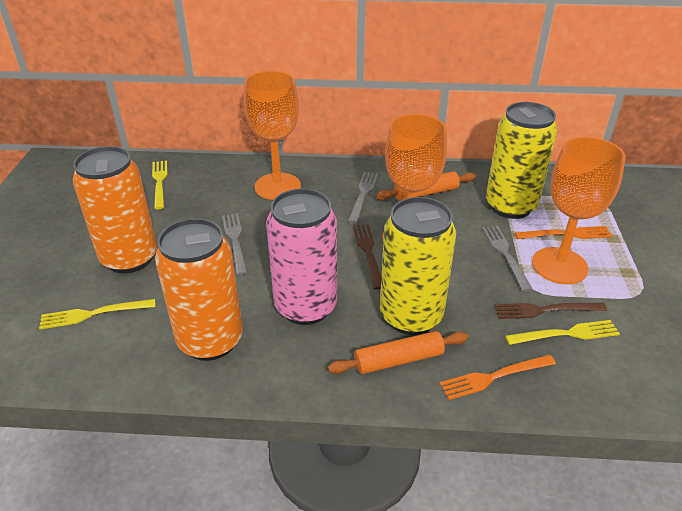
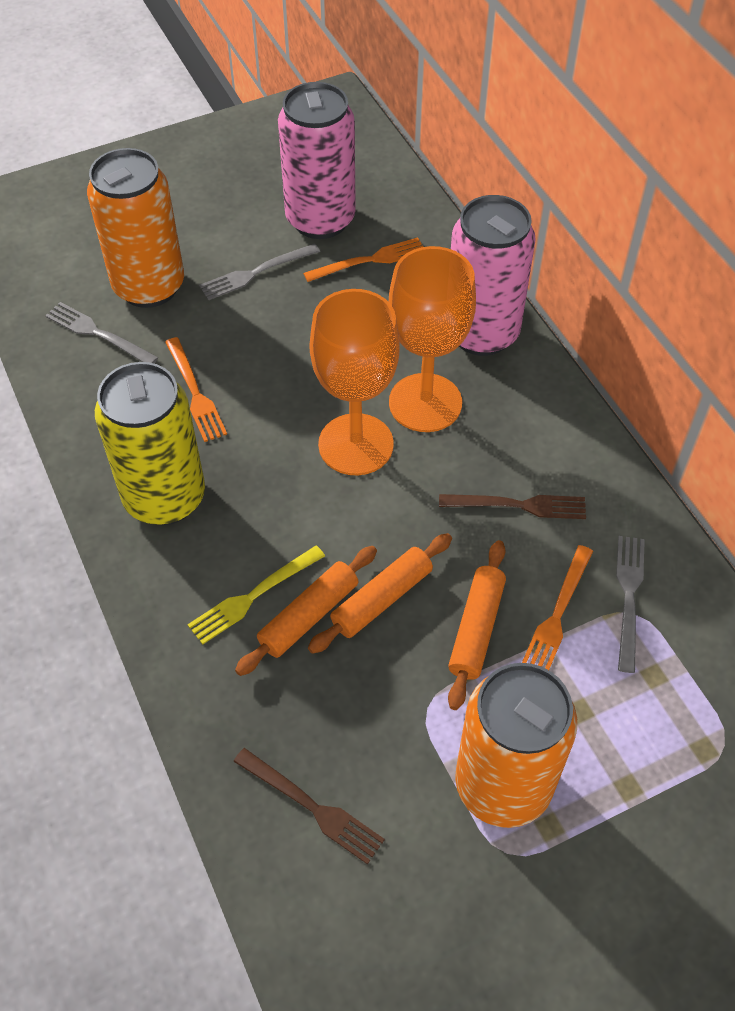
orange fork: 2 -> 3
orange goblet: 3 -> 2
orange rolling pin: 2 -> 3
pink can: 1 -> 2
yellow can: 2 -> 1
yellow fork: 3 -> 1

